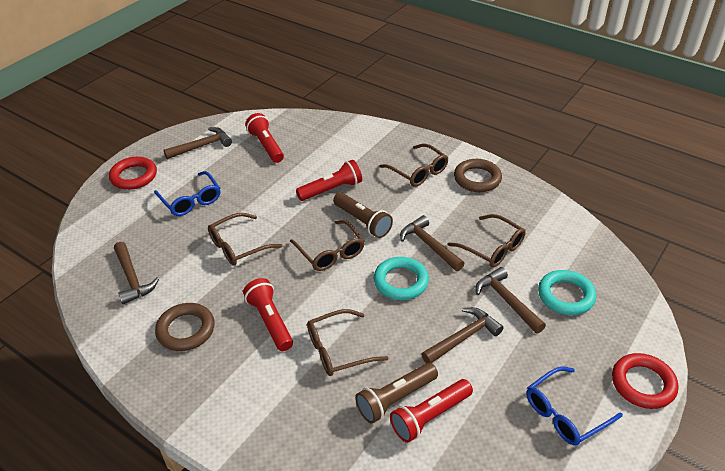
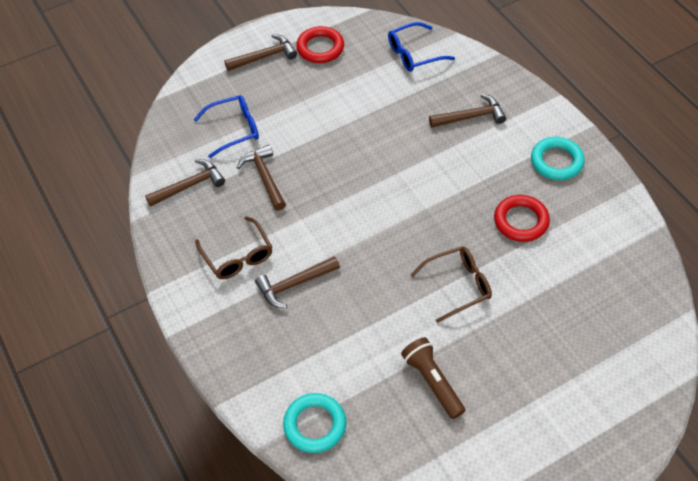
brown flashlight: 2 -> 1
brown glasses: 5 -> 2
brown ring: 2 -> 0
red flashlight: 4 -> 0

